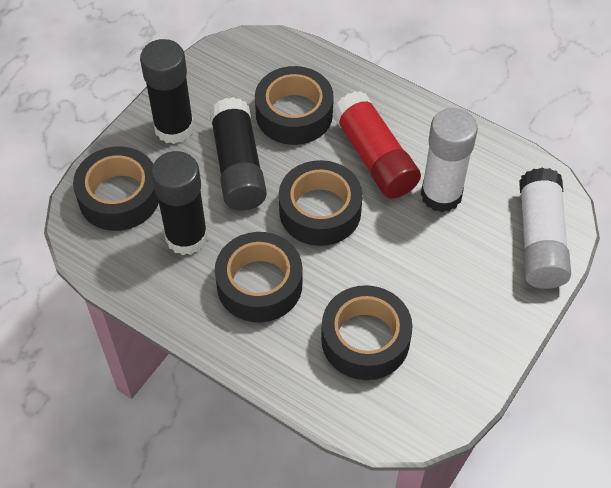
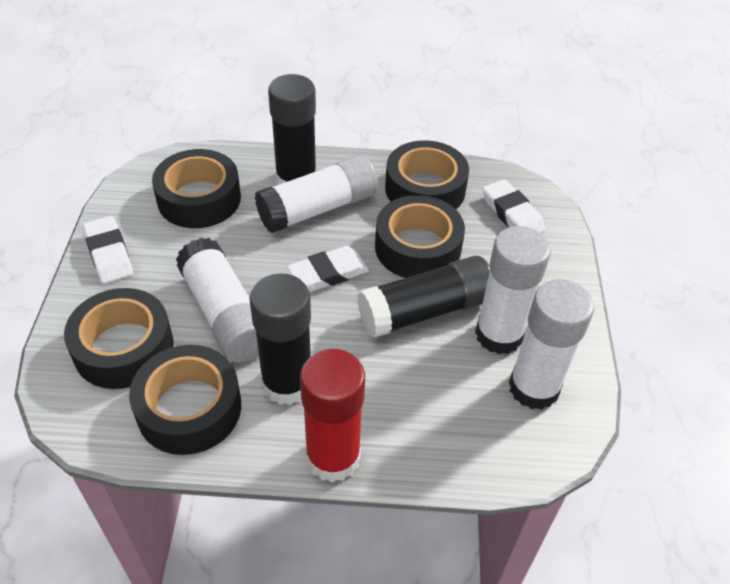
white eraser: 0 -> 3
white glue stick: 2 -> 4

